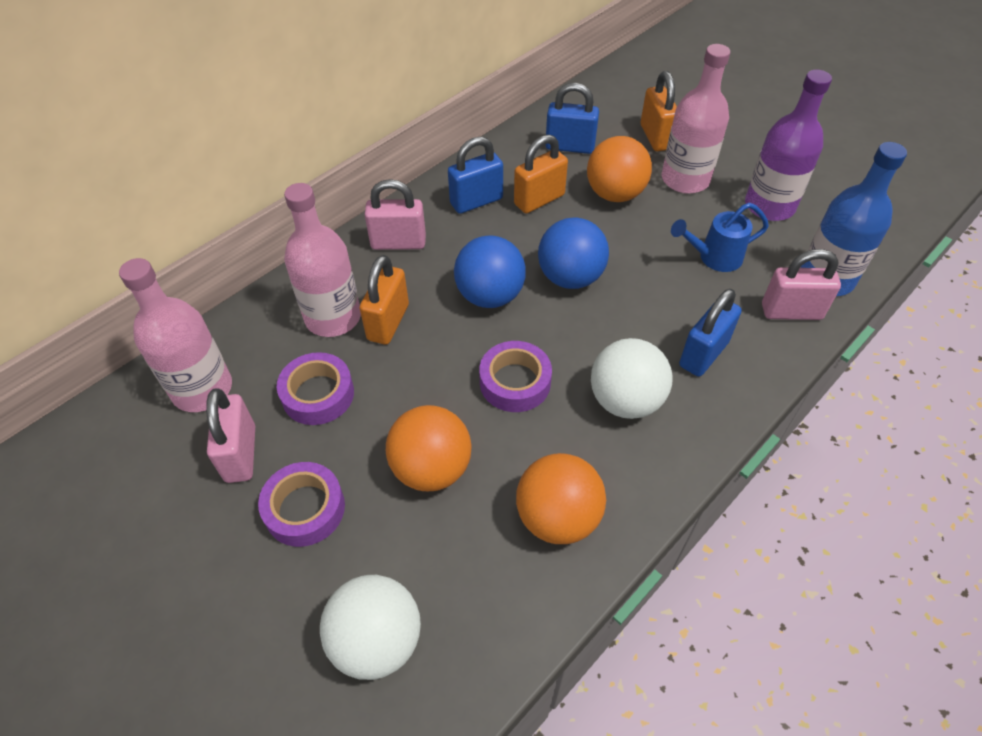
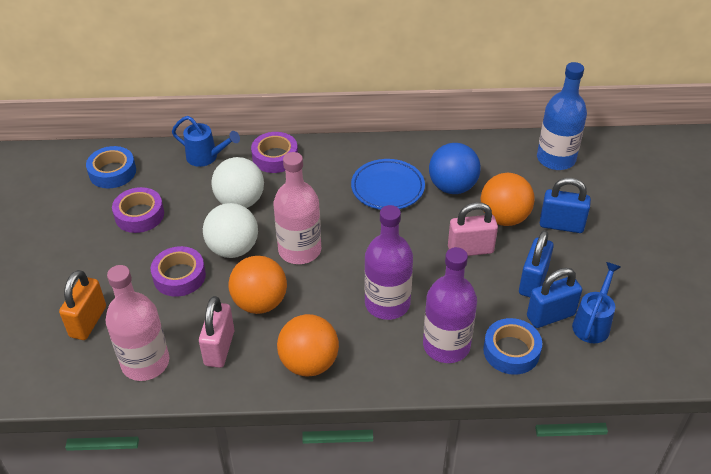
blue ball: 2 -> 1
blue plate: 0 -> 1
blue tape: 0 -> 2
blue watering can: 1 -> 2
orange padlock: 3 -> 1
pink bottle: 3 -> 2
pink padlock: 3 -> 2
purple bottle: 1 -> 2

